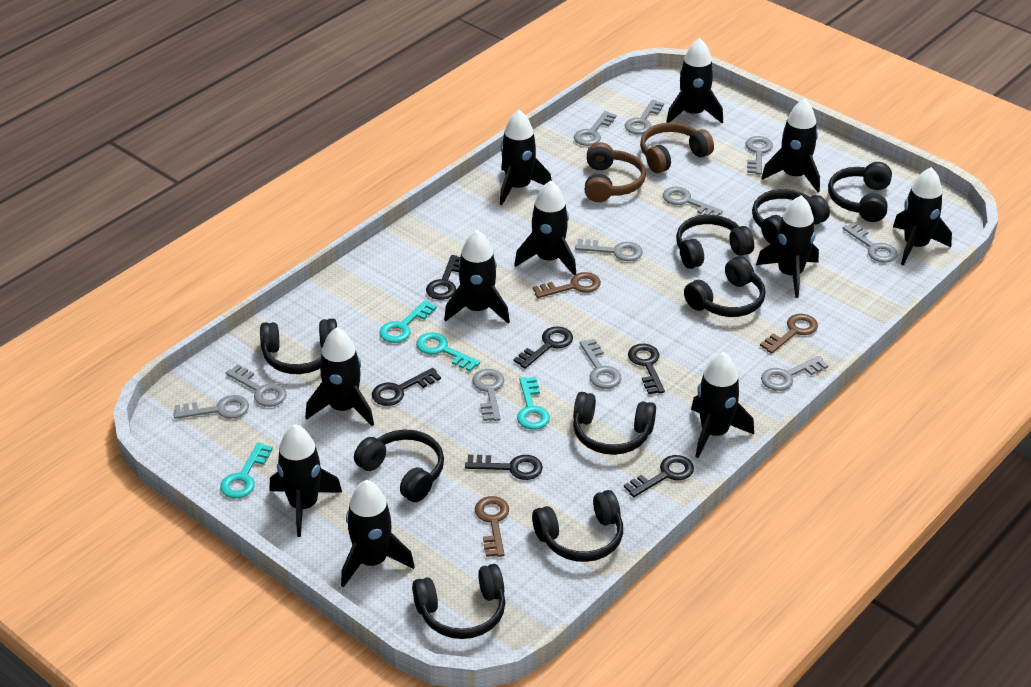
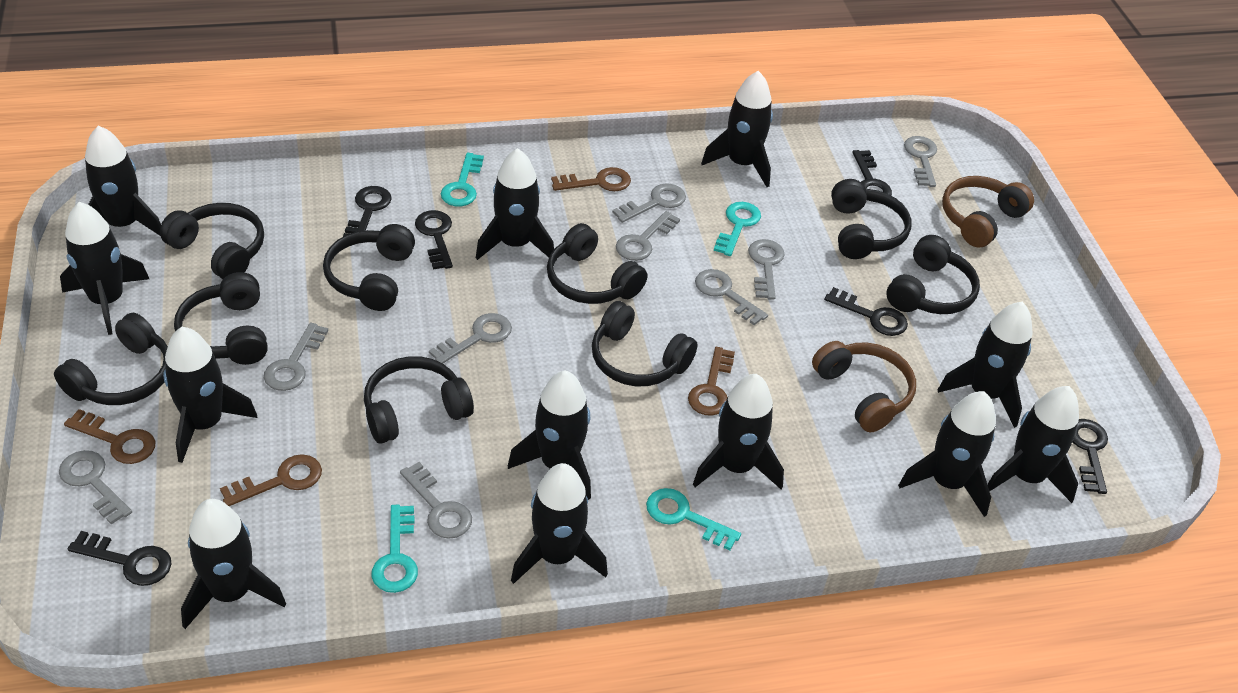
black rocket: 11 -> 12
brown key: 3 -> 4
grey key: 11 -> 9

